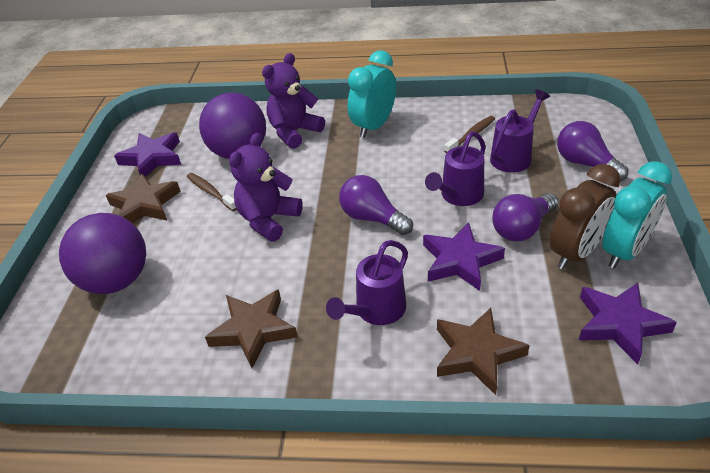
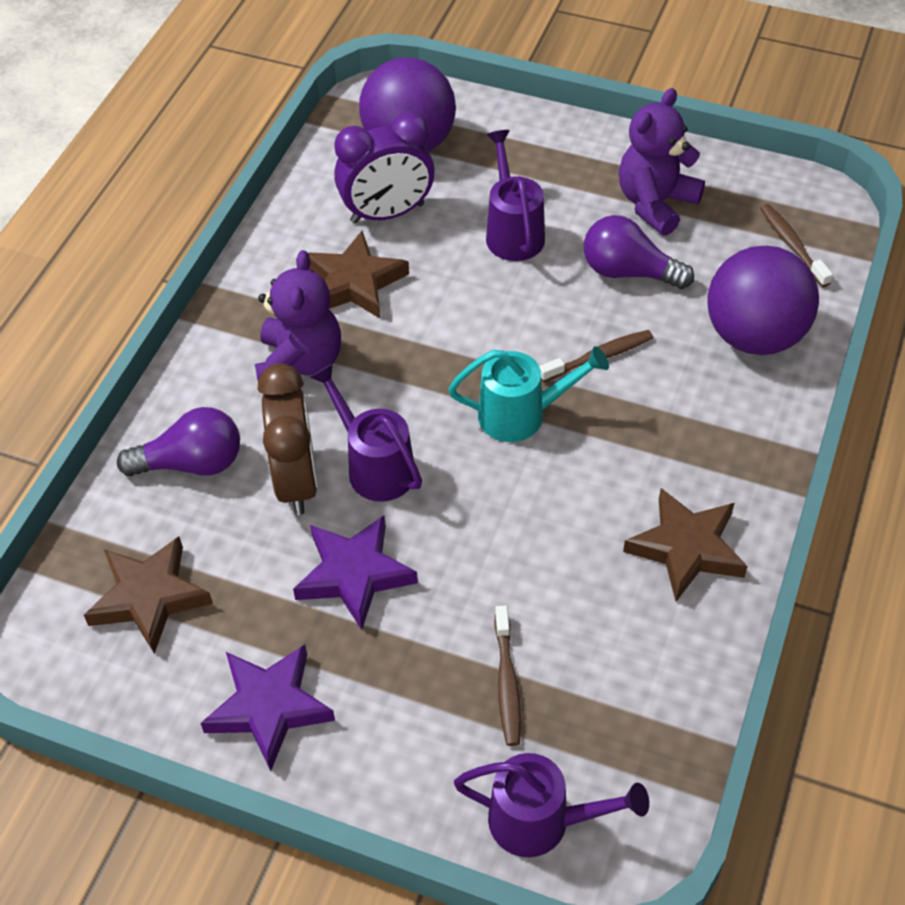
brown toothbrush: 2 -> 3
purple clock: 0 -> 1
purple light bulb: 3 -> 2
purple star: 3 -> 2
turquoise clock: 2 -> 0
turquoise watering can: 0 -> 1

